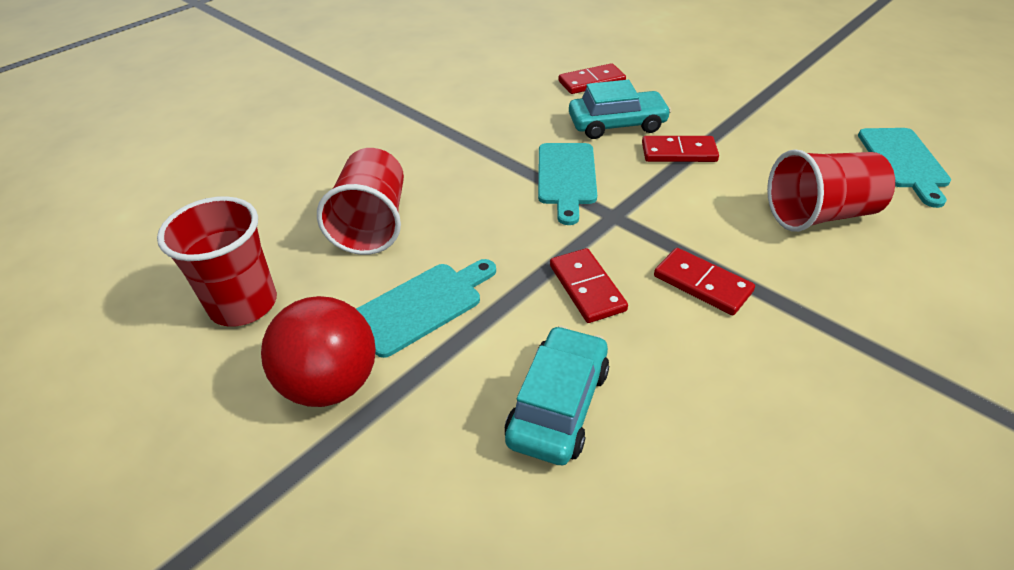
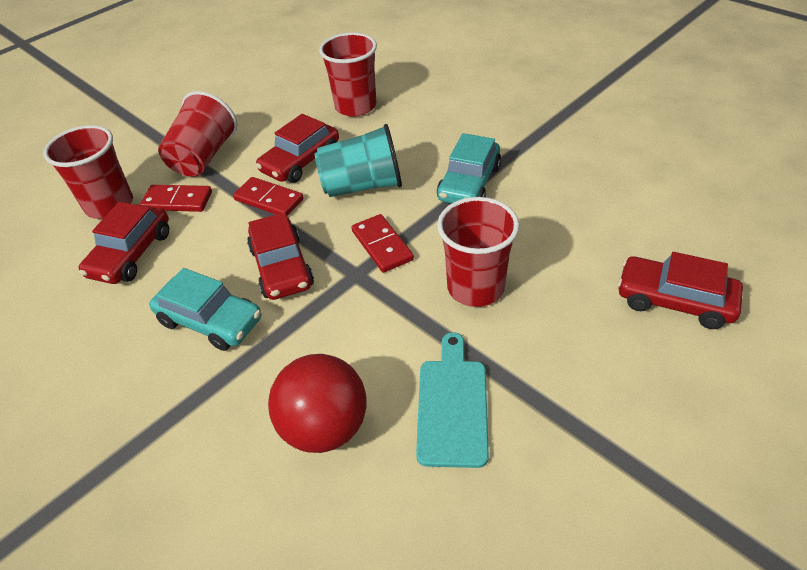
red car: 0 -> 4
red cup: 3 -> 4
red domino: 4 -> 3
turquoise cup: 0 -> 1
turquoise cutting board: 3 -> 1

